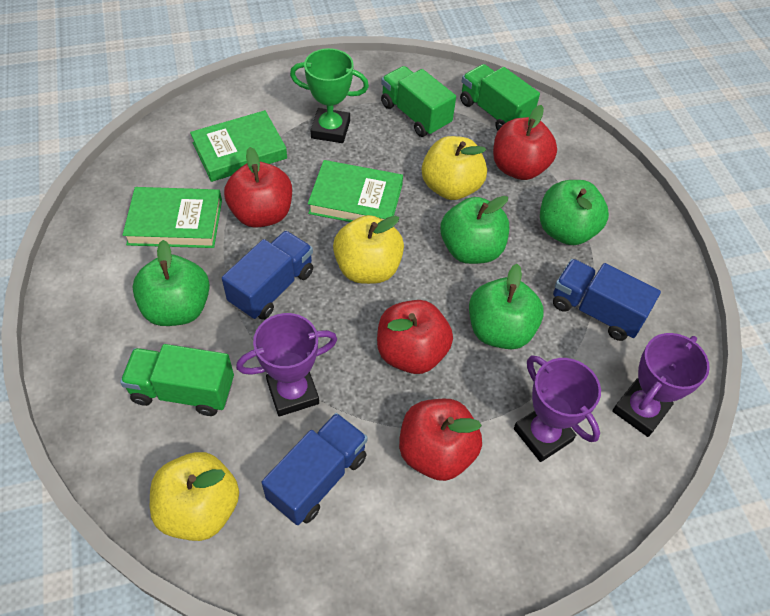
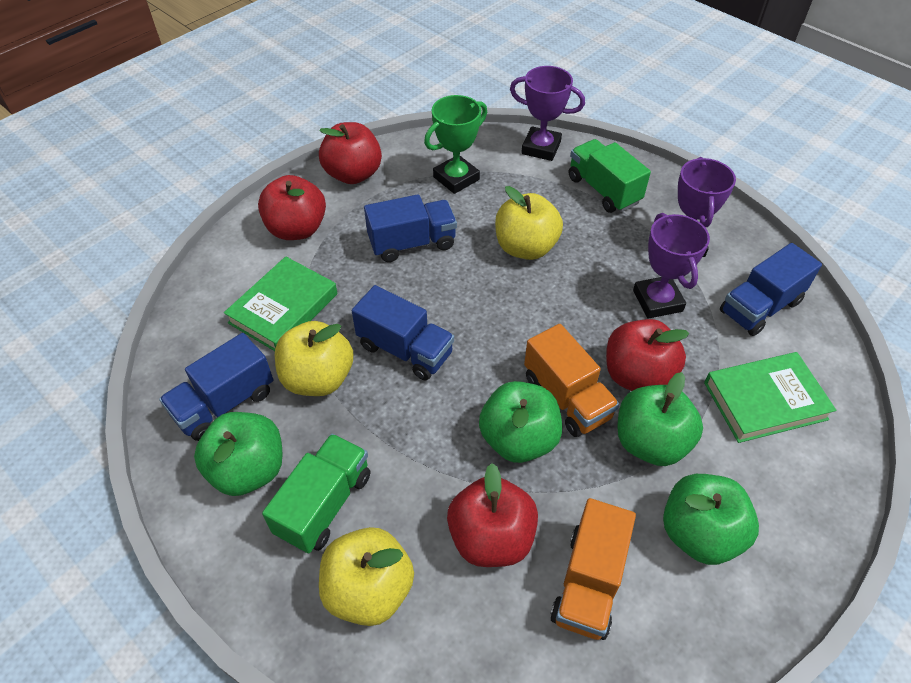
blue truck: 3 -> 4
green book: 3 -> 2
green truck: 3 -> 2
orange truck: 0 -> 2

